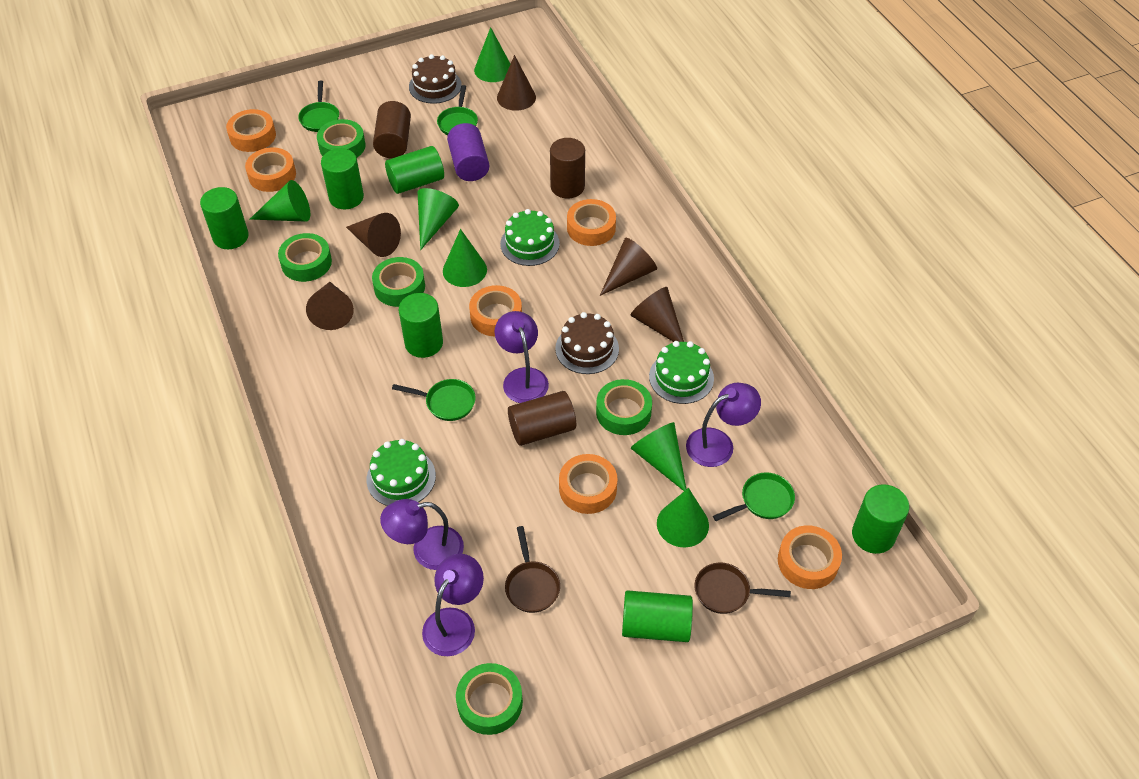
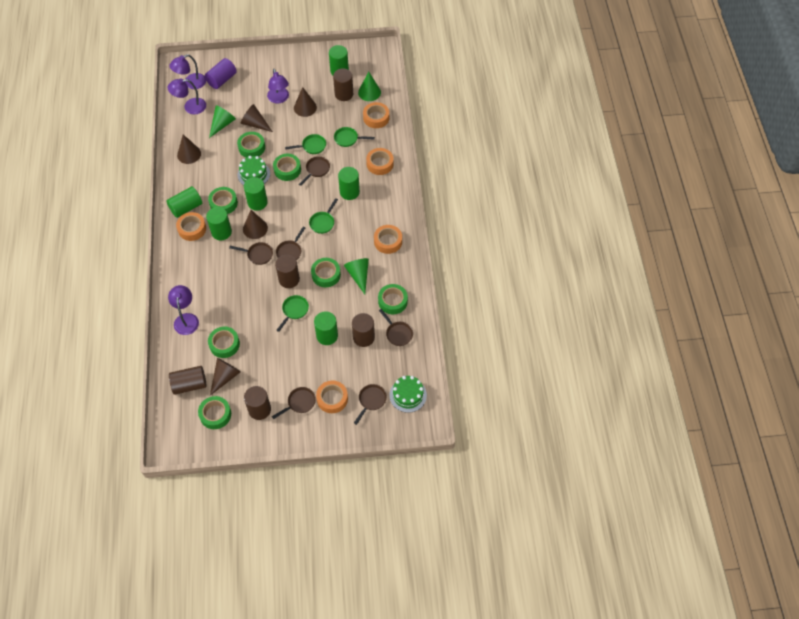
brown cake: 2 -> 0
brown cylinder: 3 -> 5
brown pan: 2 -> 6
green cake: 3 -> 2
green cone: 6 -> 3
green tape: 5 -> 7
orange tape: 6 -> 5

